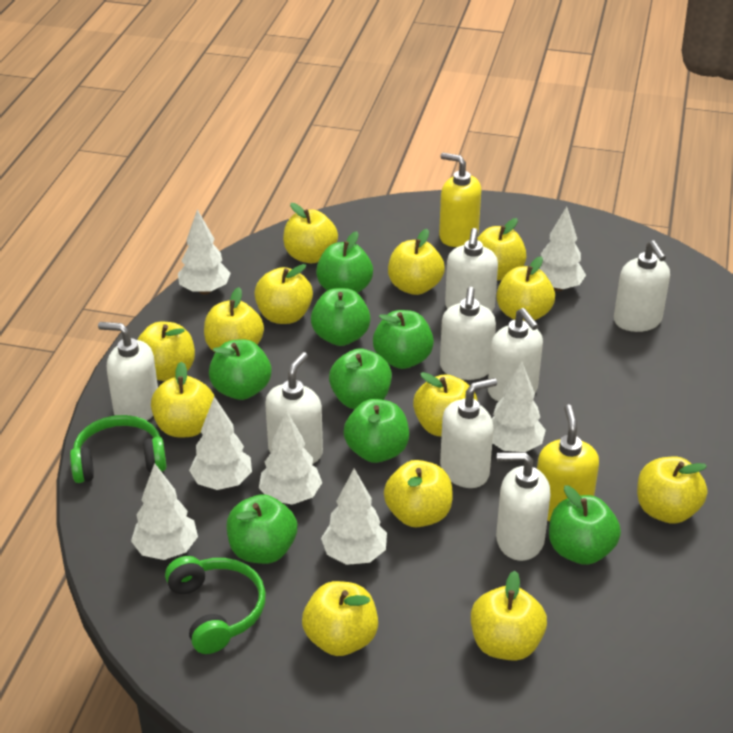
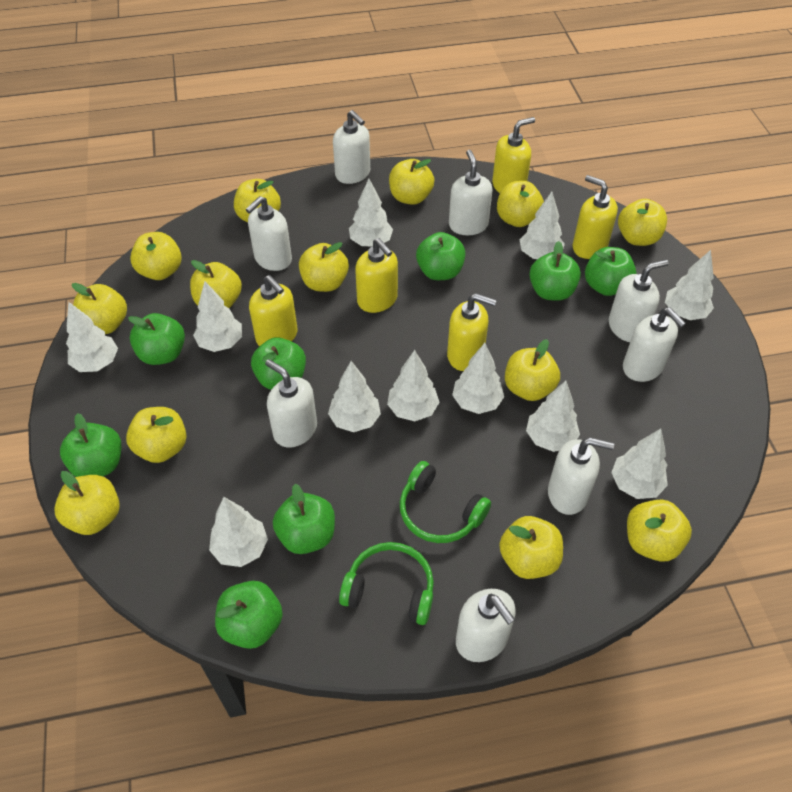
white tree: 7 -> 11
yellow soap dispenser: 2 -> 5

